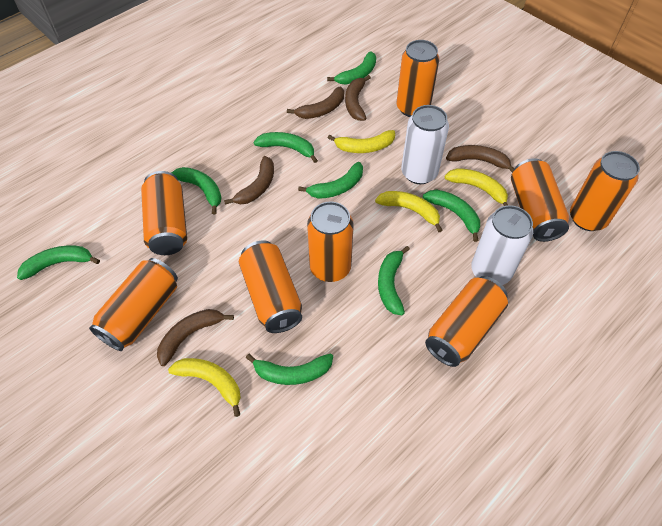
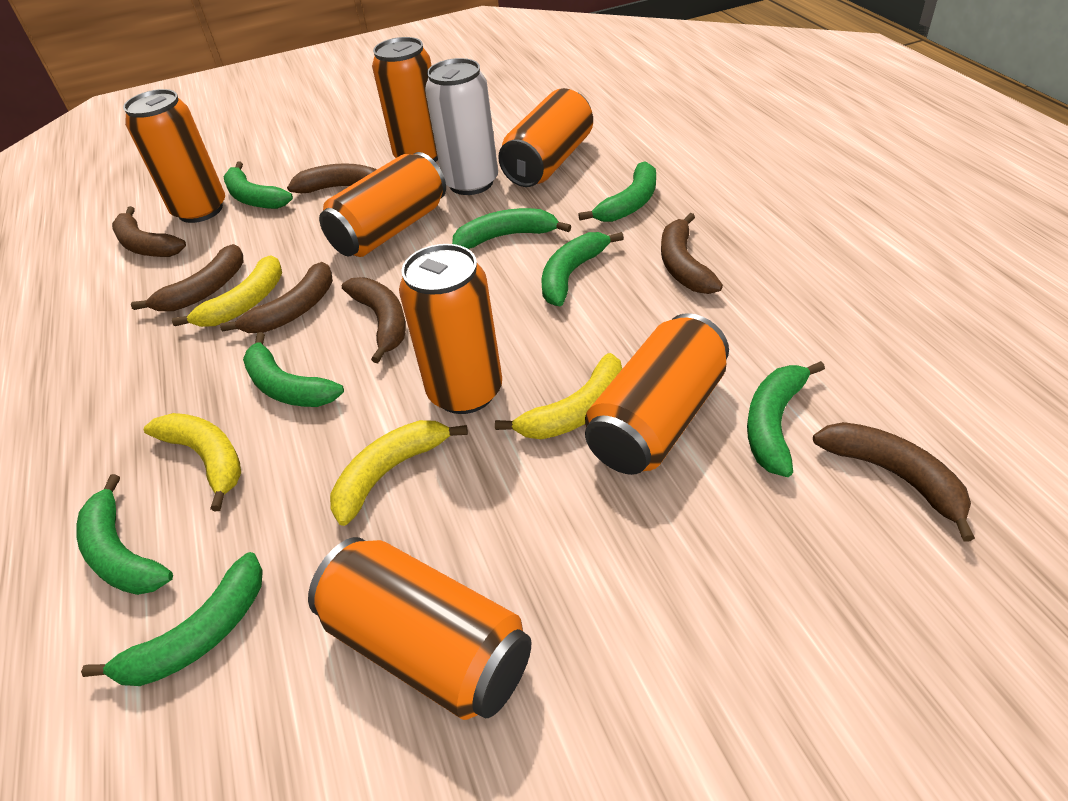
brown banana: 5 -> 7
orange can: 8 -> 7
white can: 2 -> 1

